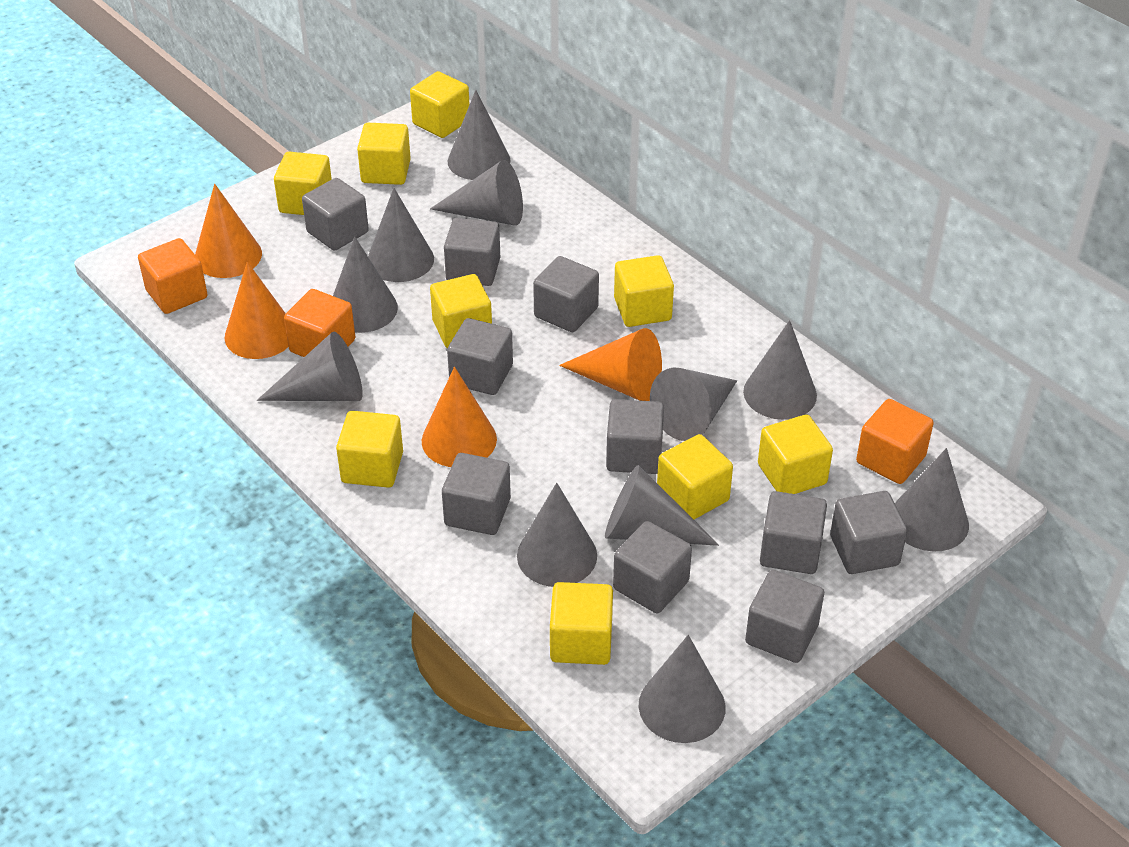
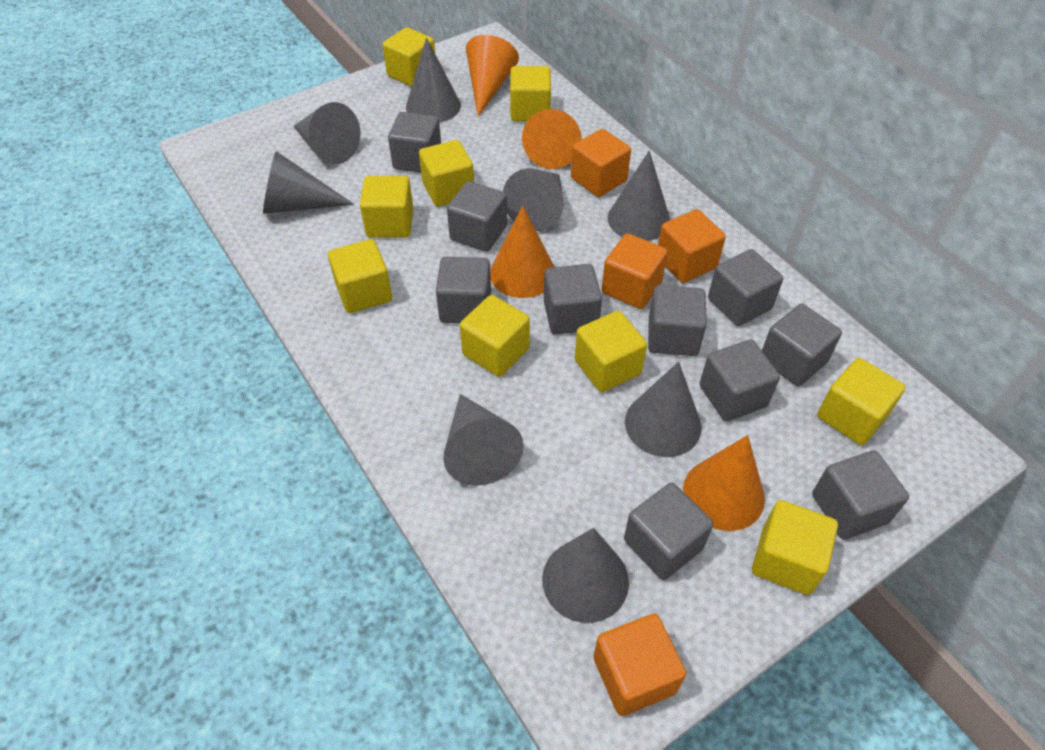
grey cone: 11 -> 8
orange cube: 3 -> 4

